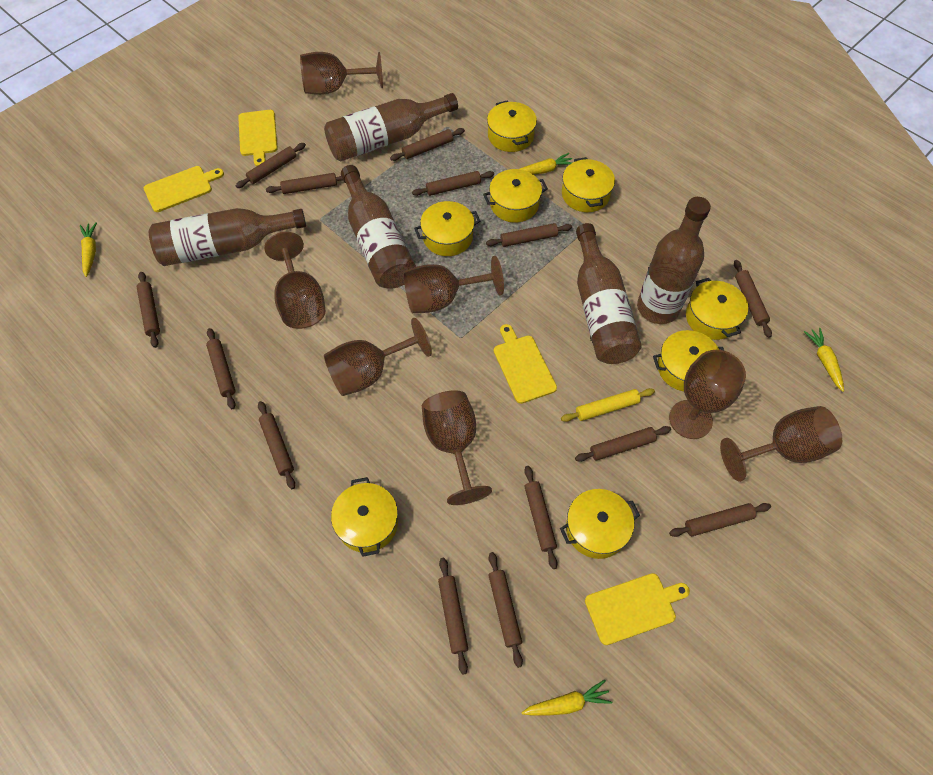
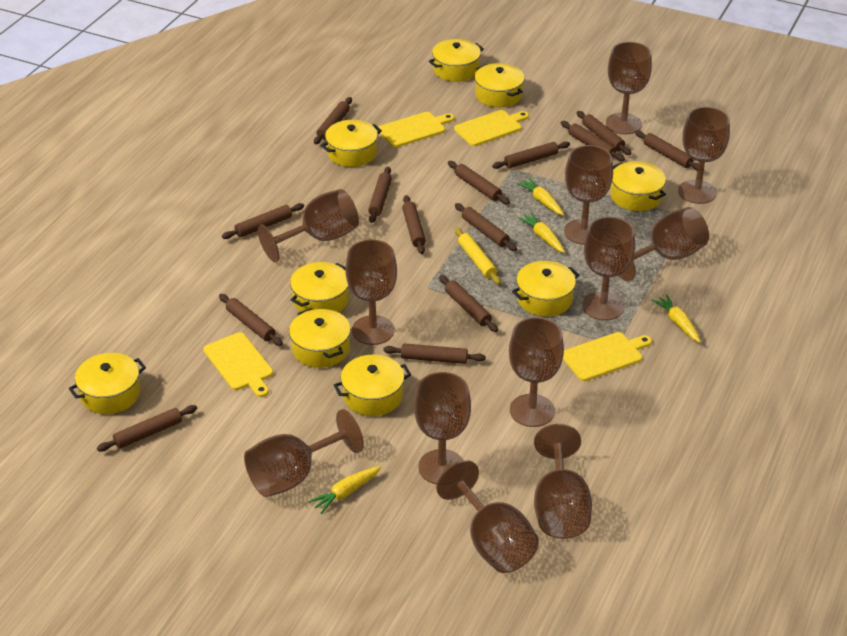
brown bottle: 5 -> 0
brown goblet: 7 -> 12
yellow pot: 8 -> 9

